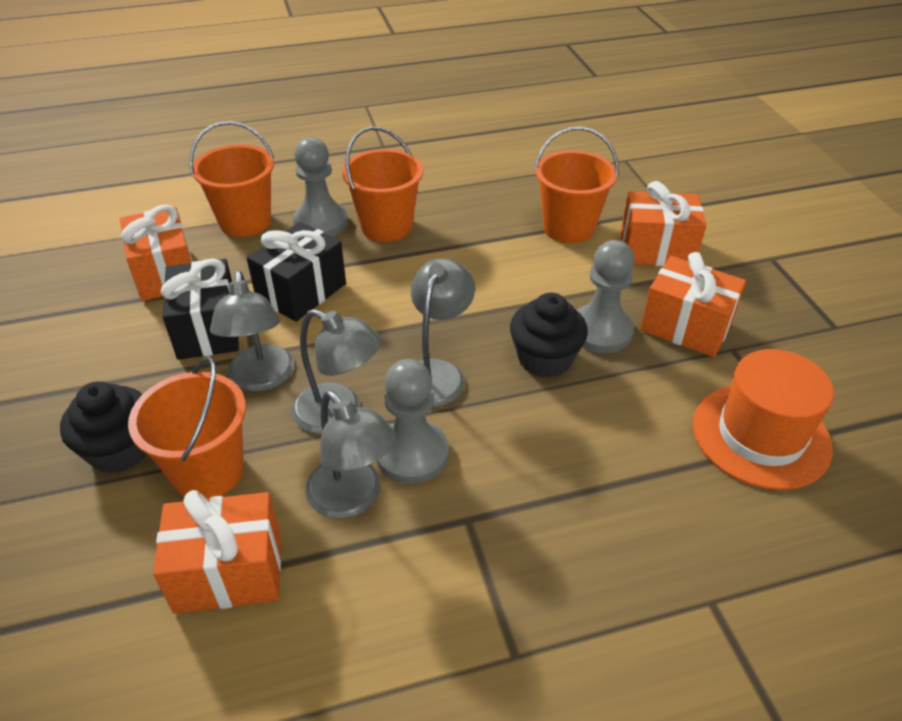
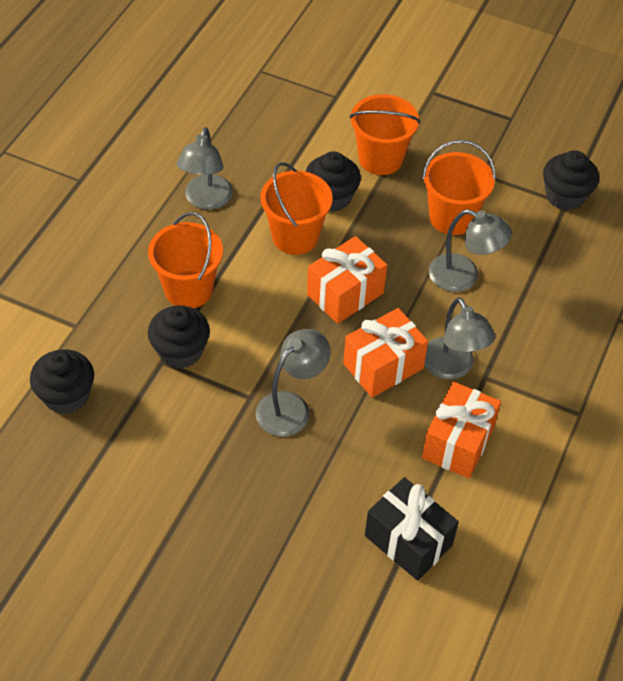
black cupcake: 2 -> 4
black gift: 2 -> 1
grey pawn: 3 -> 0
orange gift: 4 -> 3
orange hat: 1 -> 0

